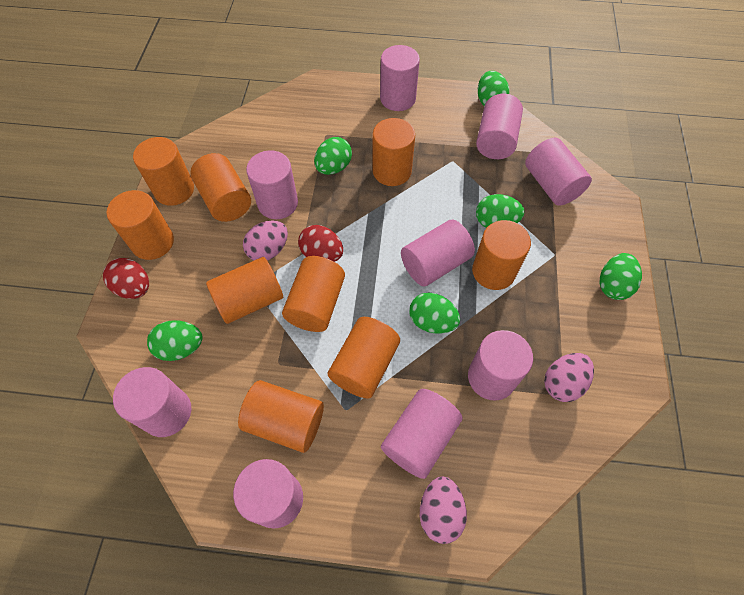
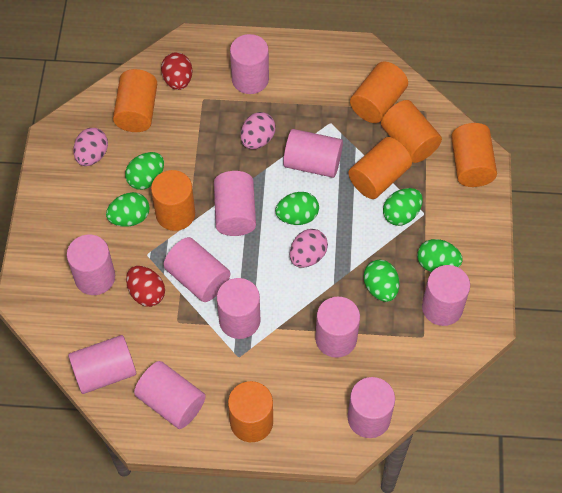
orange cylinder: 9 -> 7
pink cylinder: 9 -> 11

